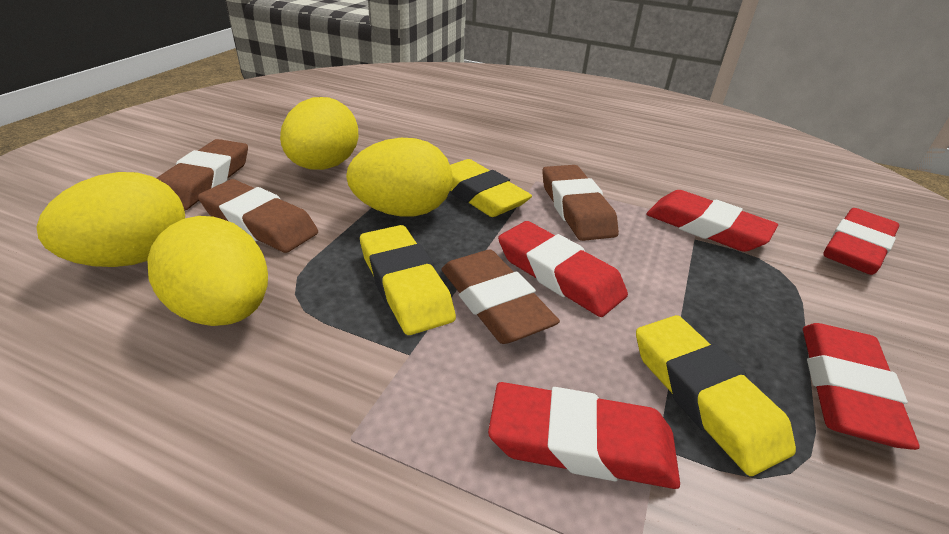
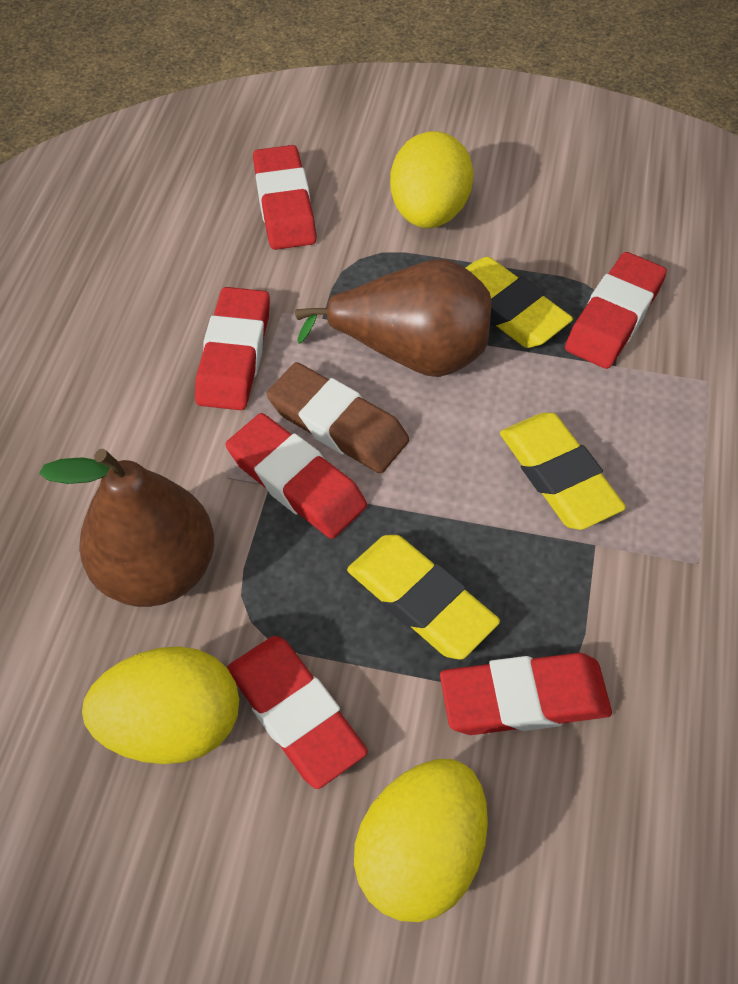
brown eraser: 4 -> 1
brown pear: 0 -> 2
red eraser: 5 -> 6
yellow egg: 4 -> 3

